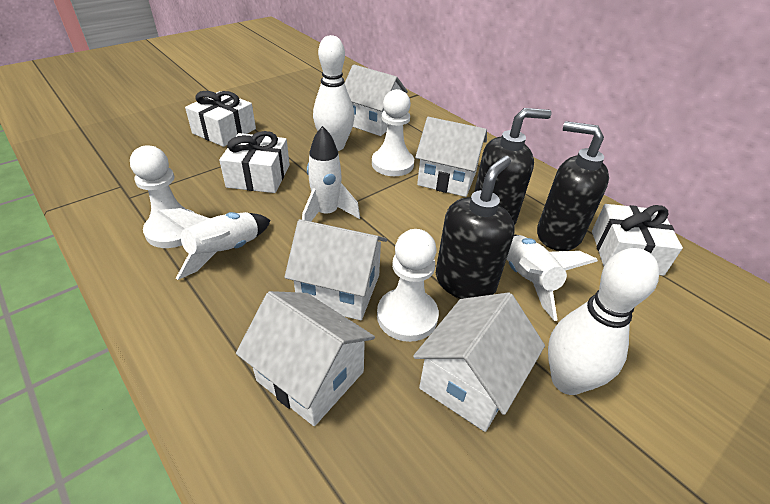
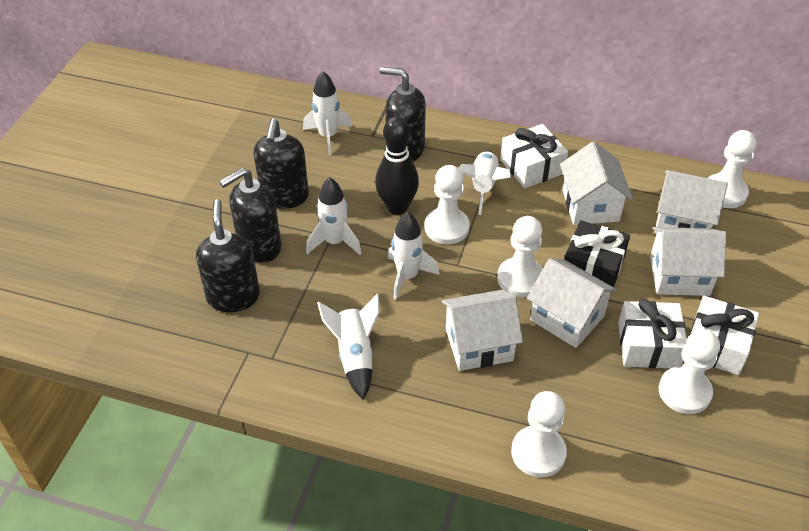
black bowling pin: 0 -> 1
black gift: 0 -> 1
black soap dispenser: 3 -> 4
white bowling pin: 2 -> 0
white pawn: 3 -> 5
white rocket: 3 -> 5

